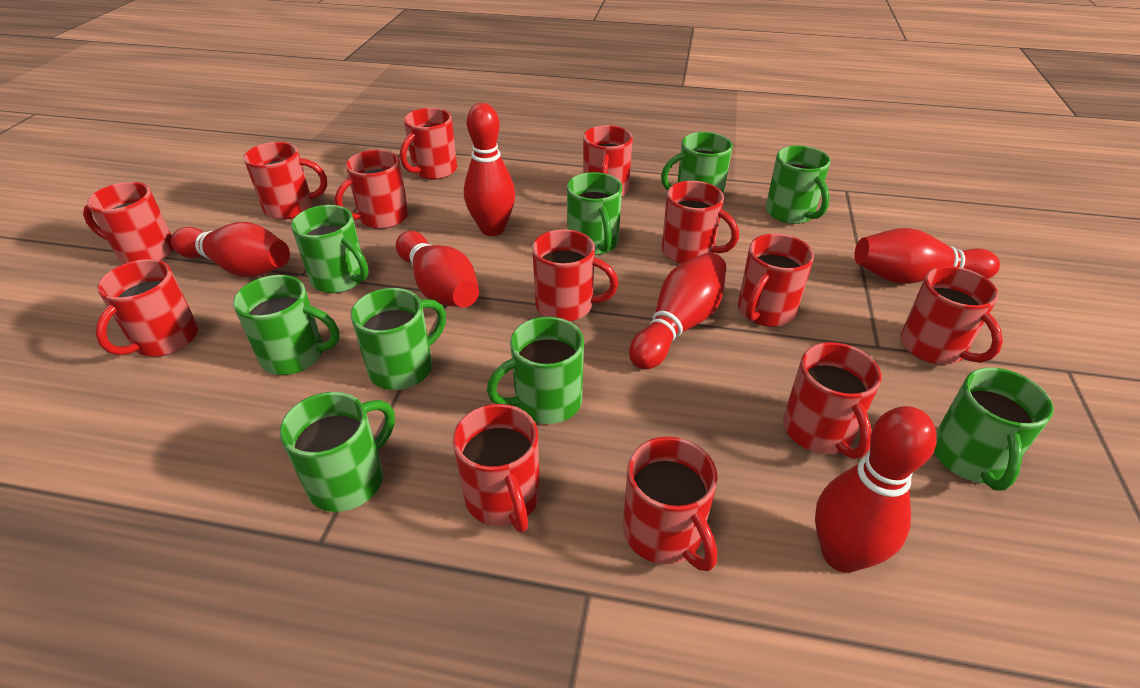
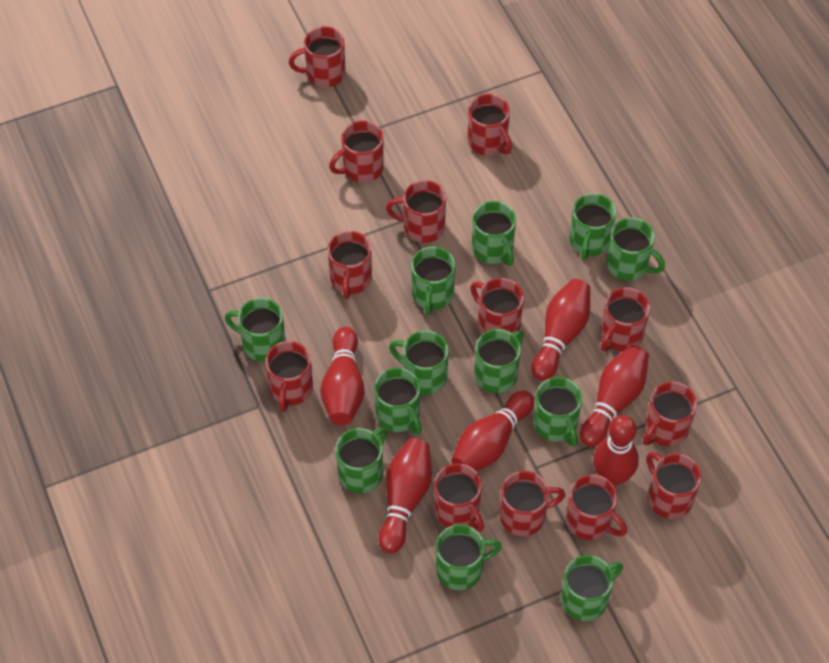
green mug: 9 -> 12

